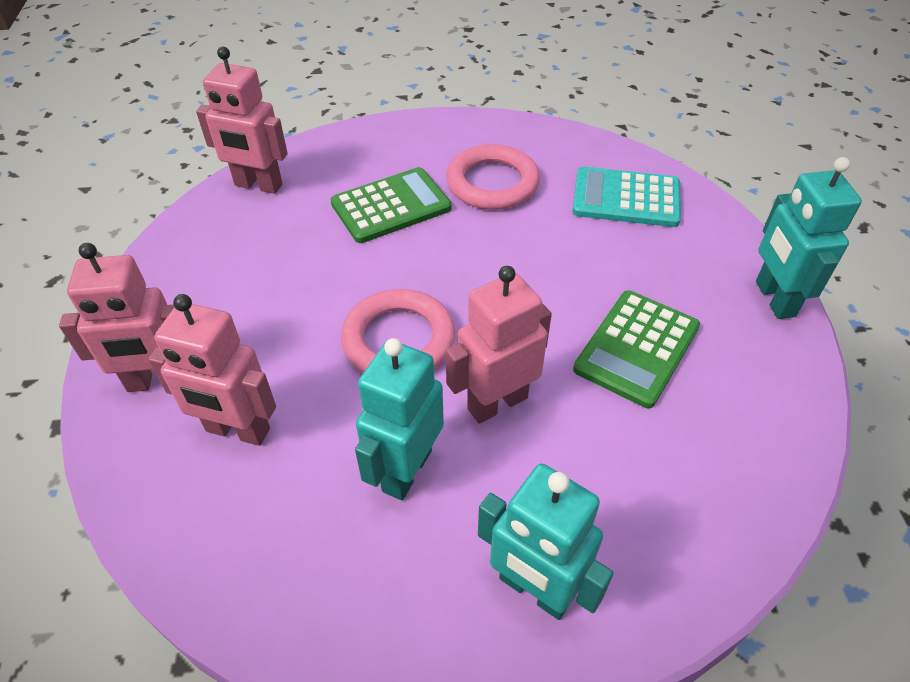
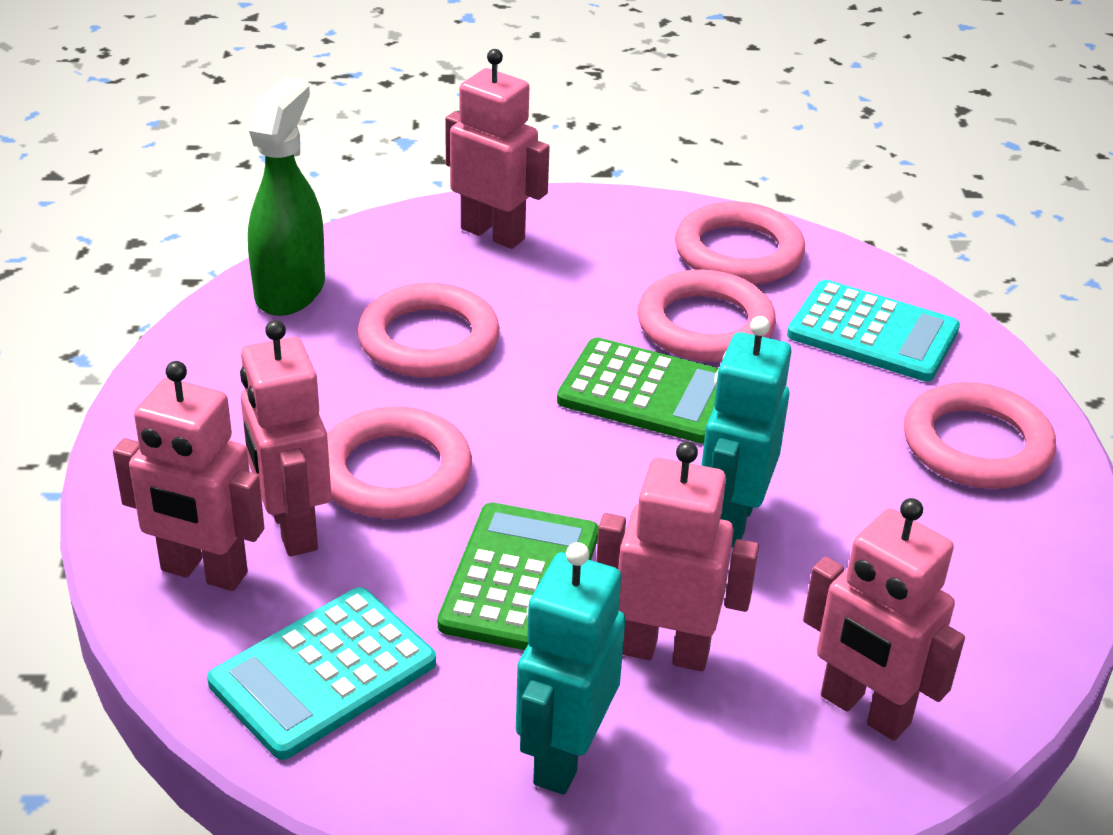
green spray bottle: 0 -> 1
pink ring: 2 -> 5
pink robot: 4 -> 5
turquoise calculator: 1 -> 2
turquoise robot: 3 -> 2

